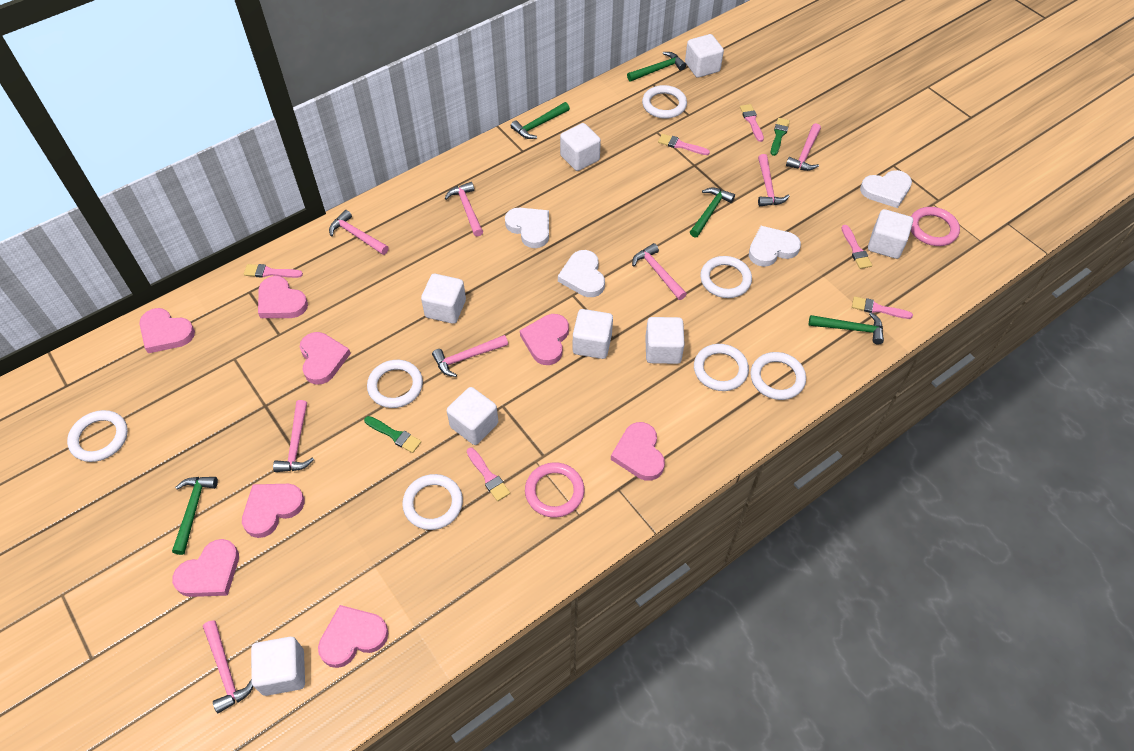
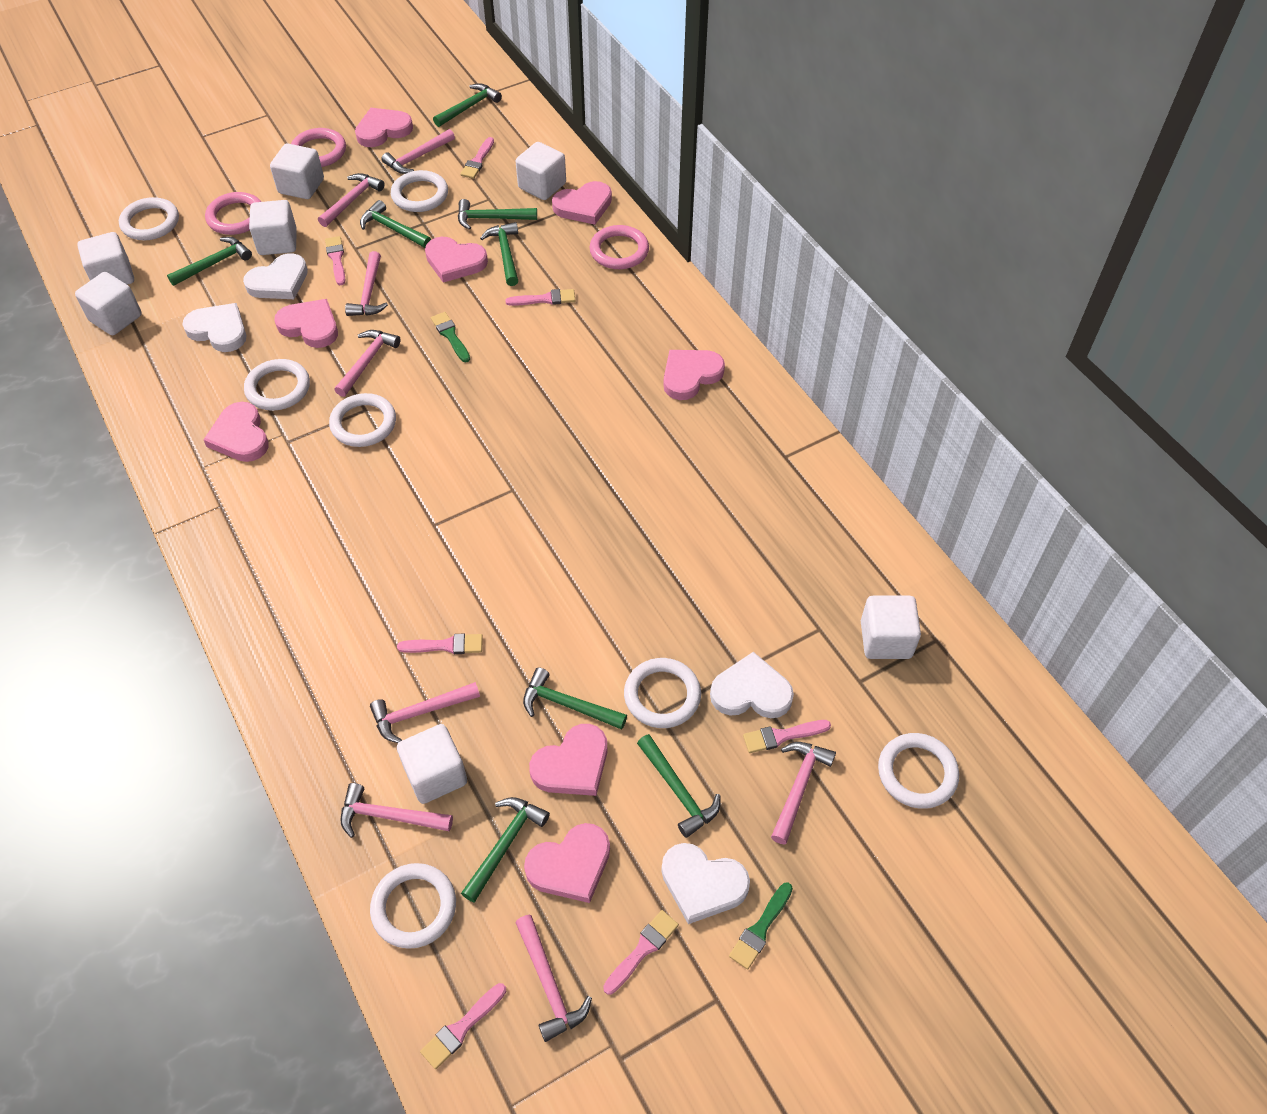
green hammer: 5 -> 8
pink brush: 6 -> 7
pink ring: 2 -> 3
white cube: 8 -> 7

